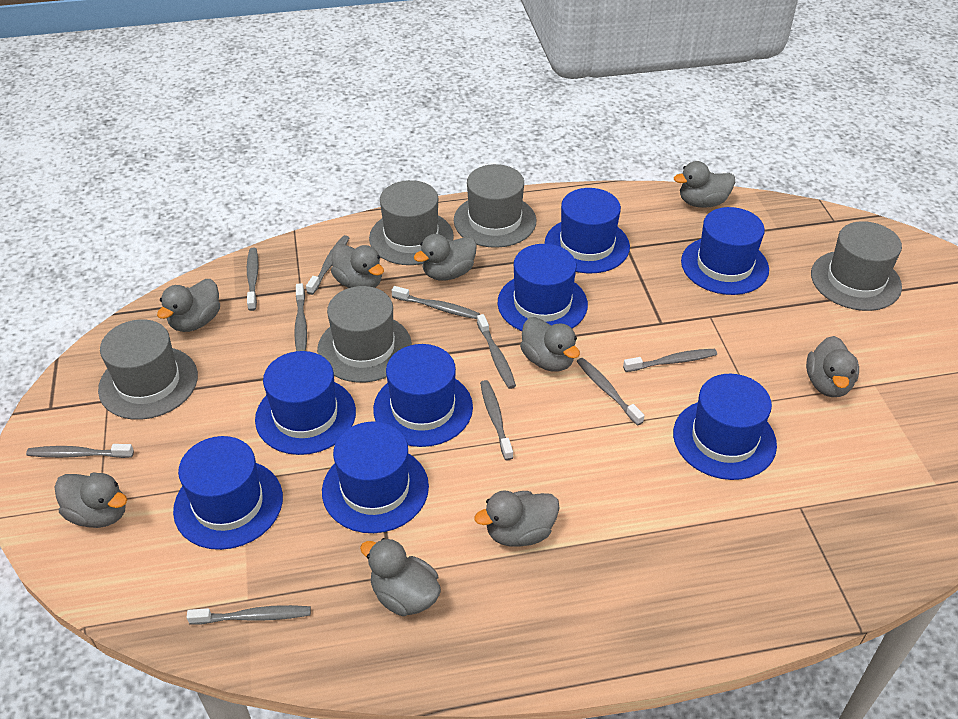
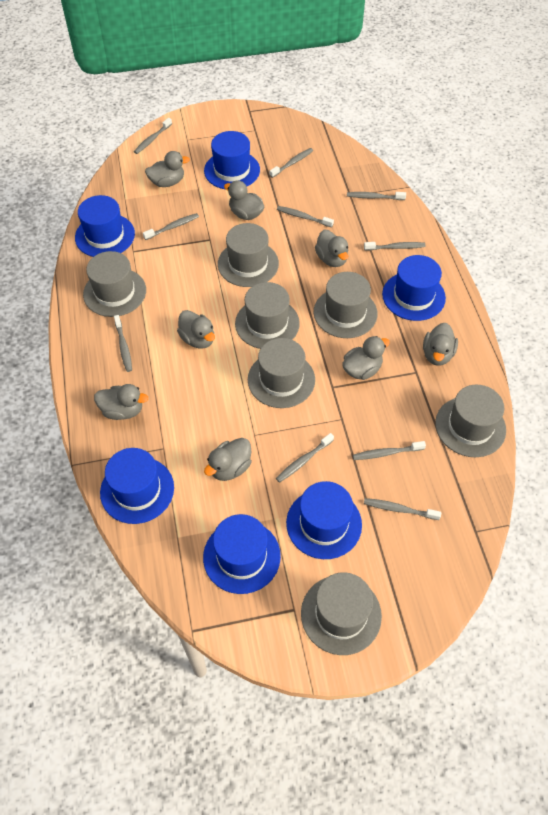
blue hat: 8 -> 6
grey duck: 9 -> 8
grey hat: 5 -> 7

